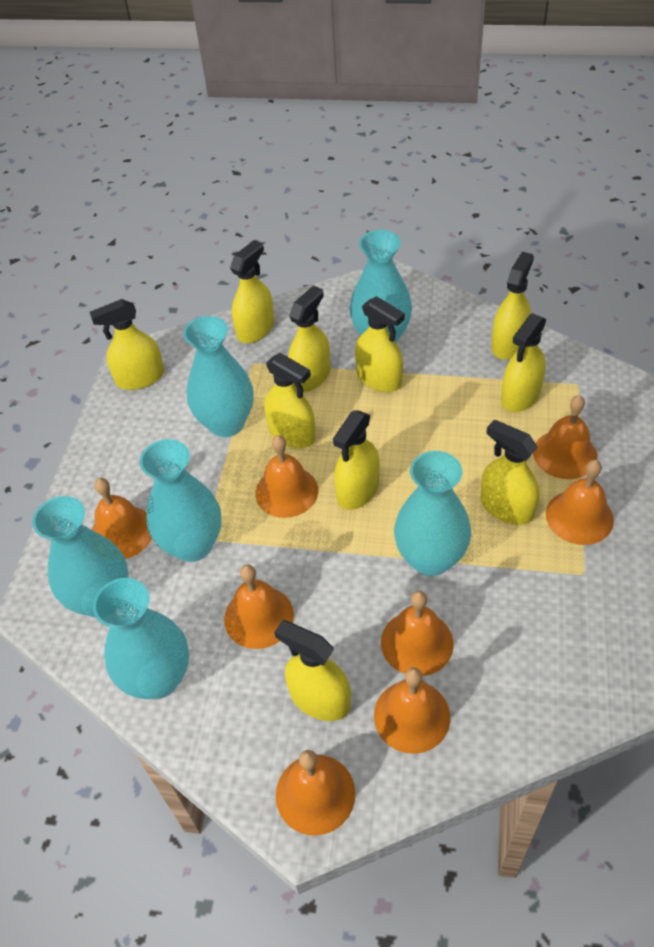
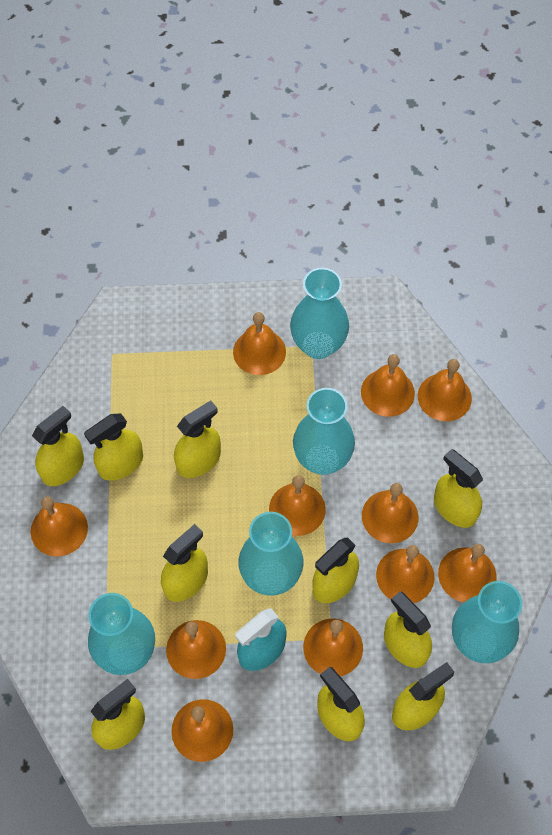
orange bell: 8 -> 11
turquoise spray bottle: 0 -> 1
turquoise vase: 6 -> 5

